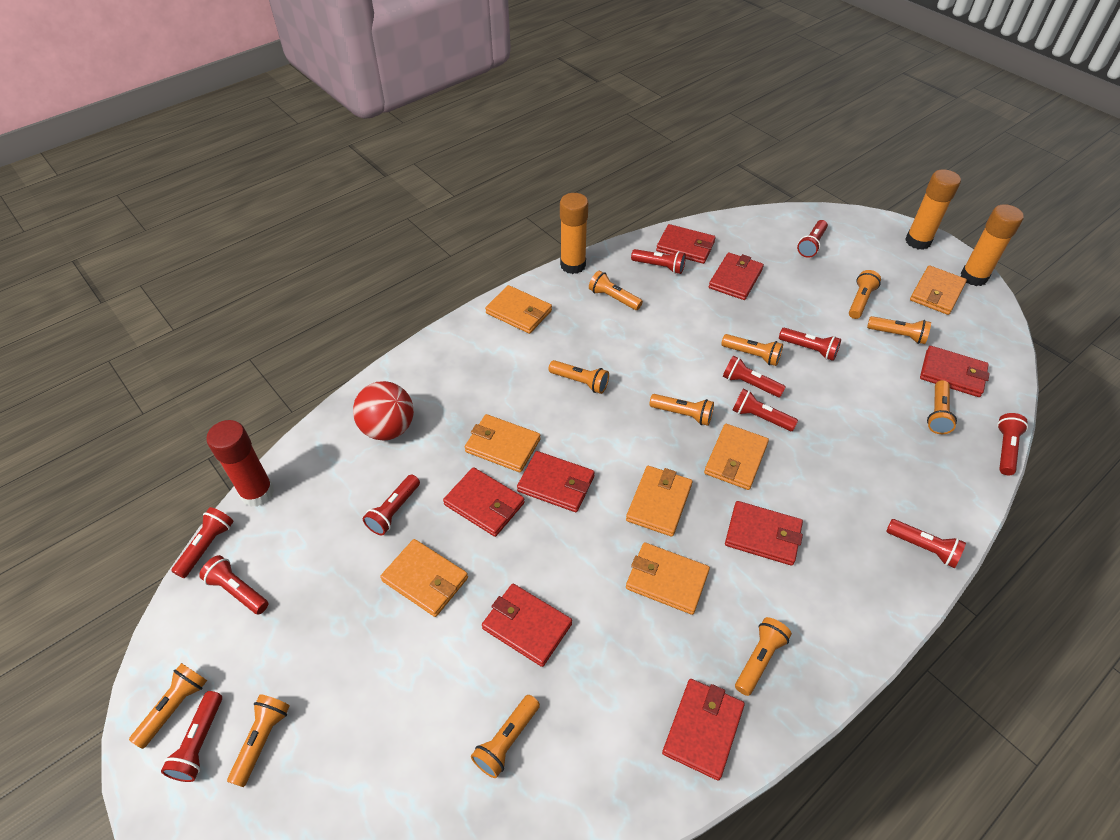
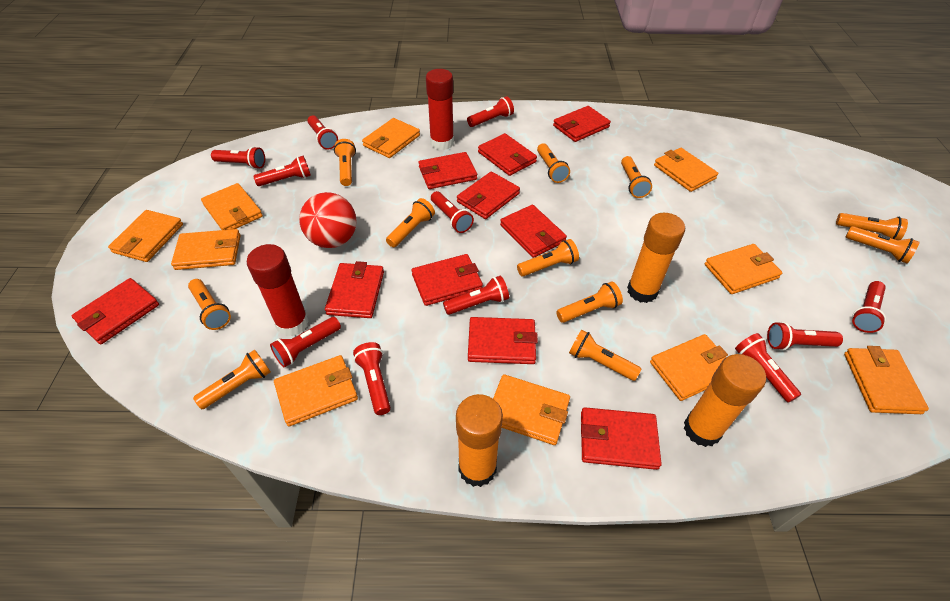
orange wallet: 7 -> 10
red glue stick: 1 -> 2
red wallet: 8 -> 10

